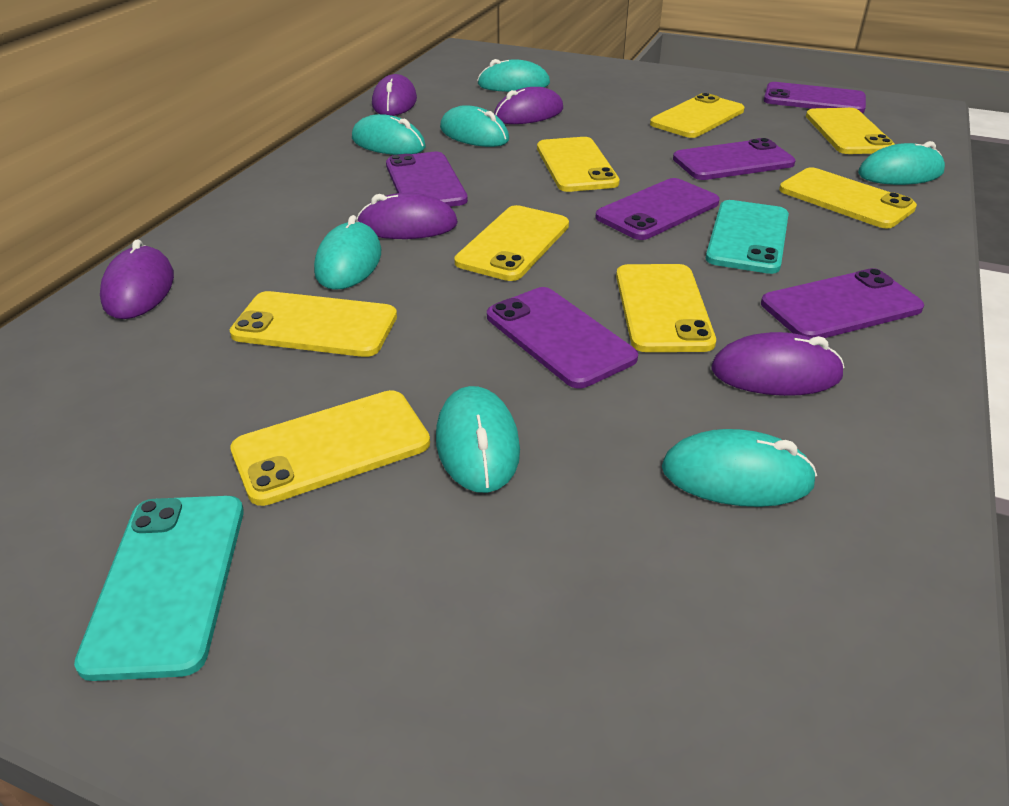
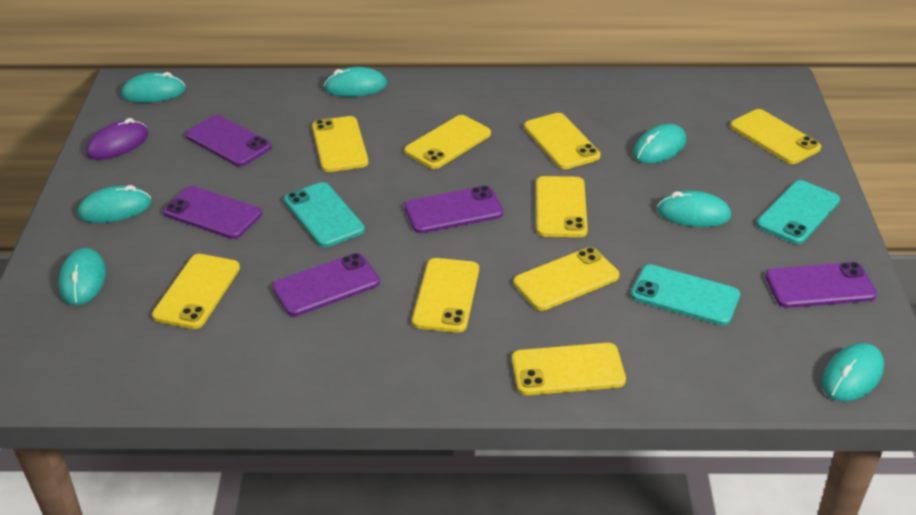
purple mouse: 5 -> 1
purple phone: 6 -> 5
turquoise phone: 2 -> 3
yellow phone: 8 -> 9

